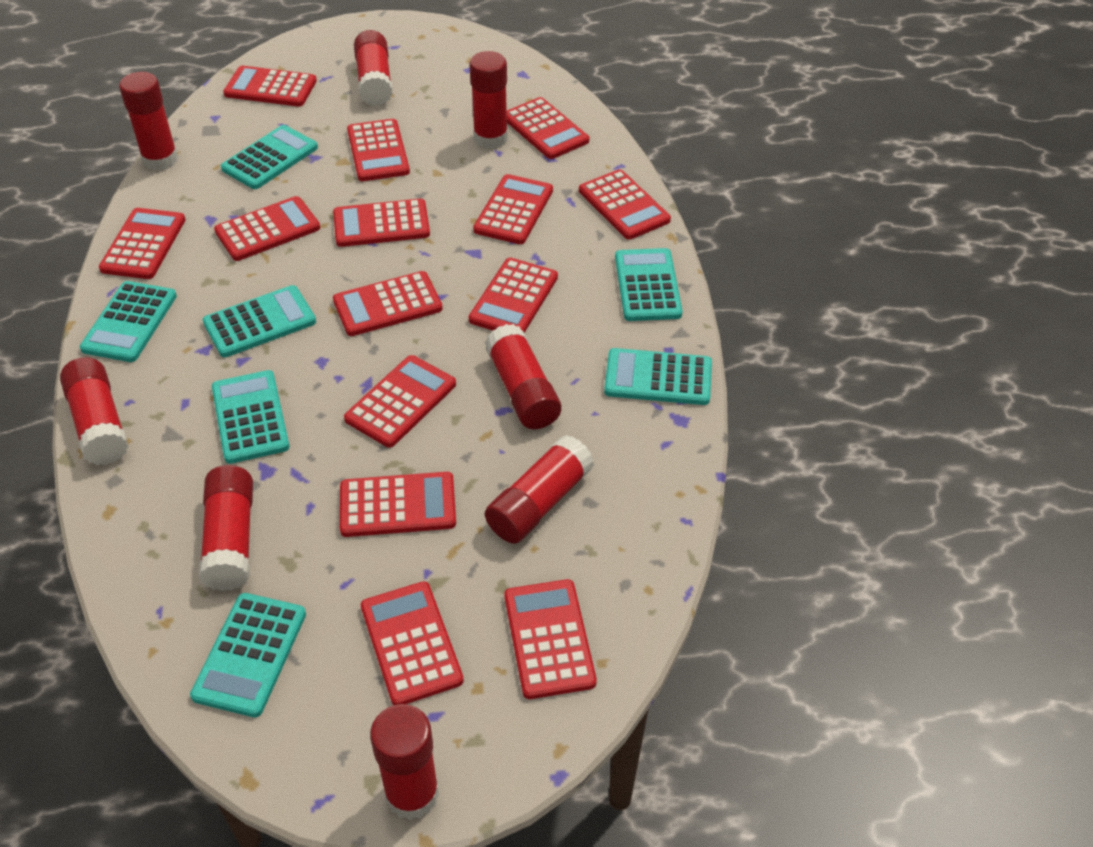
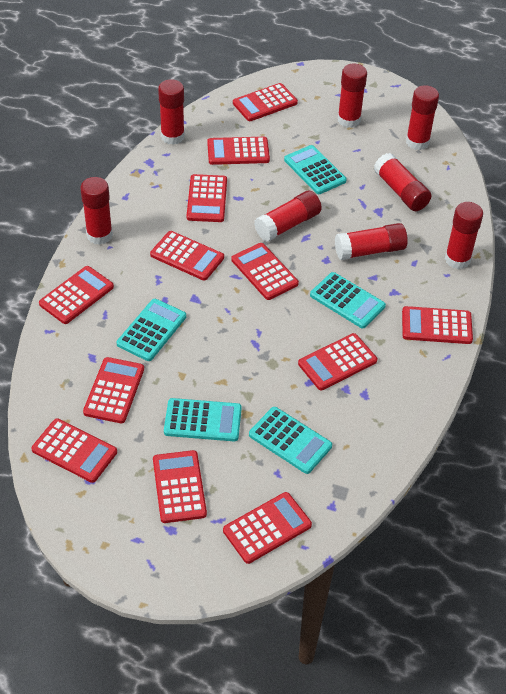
red calculator: 14 -> 12
turquoise calculator: 7 -> 5

